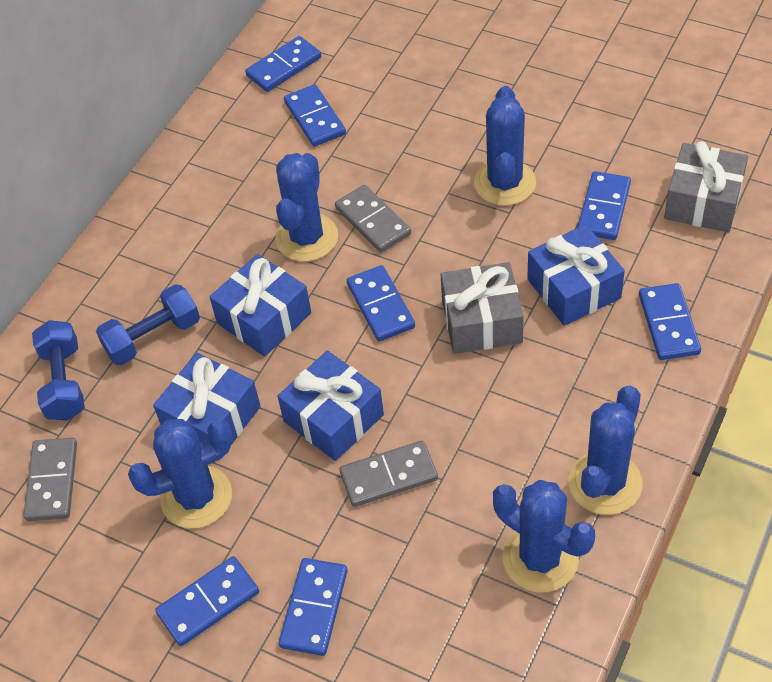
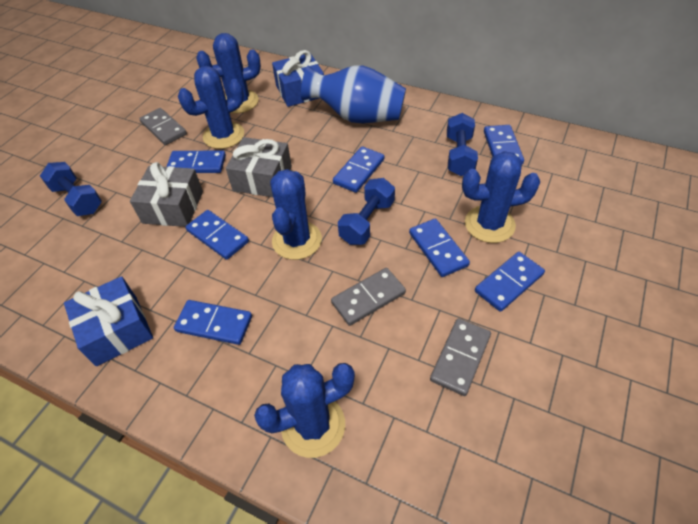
blue dumbbell: 2 -> 3
blue gift: 4 -> 2
blue vase: 0 -> 1

